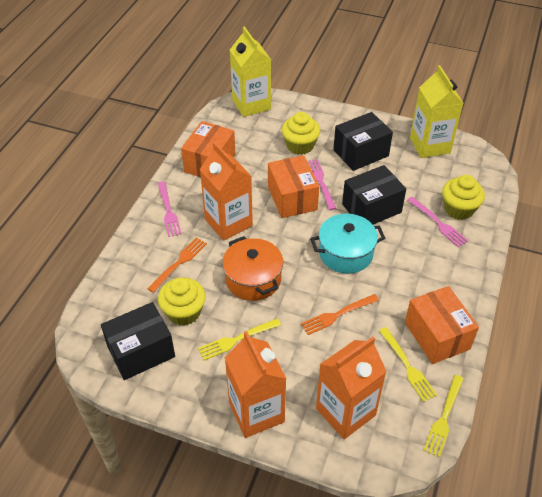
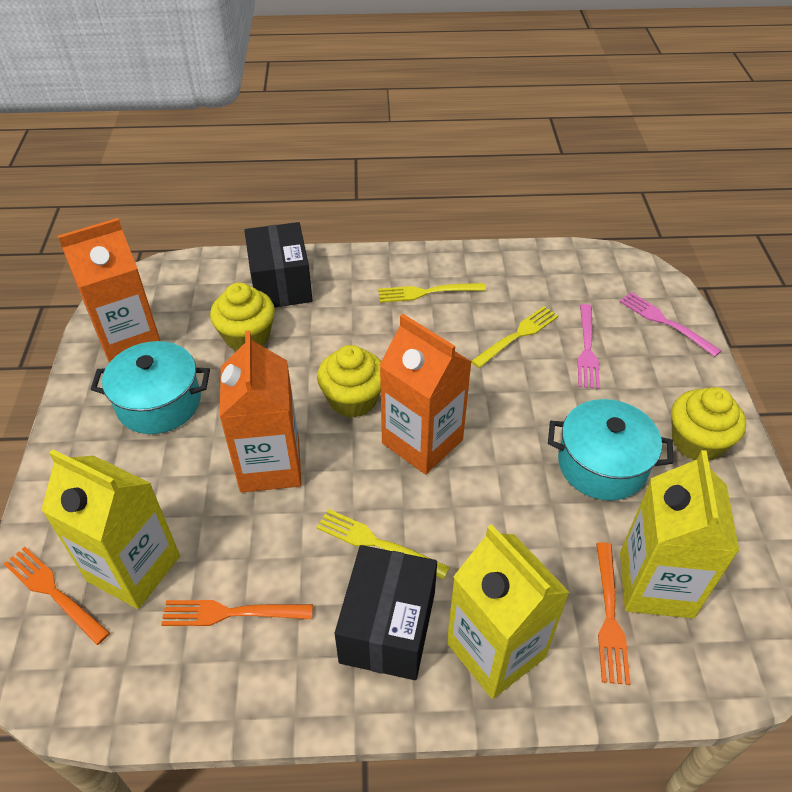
black box: 3 -> 2
orange box: 3 -> 0
orange fork: 2 -> 3
orange pot: 1 -> 0
pink fork: 3 -> 2
turquoise pot: 1 -> 2
yellow carton: 2 -> 3

